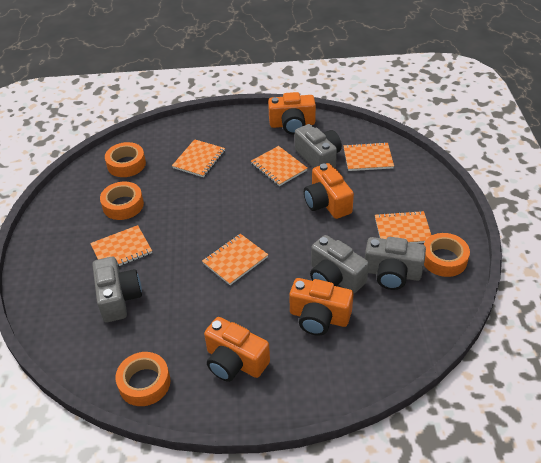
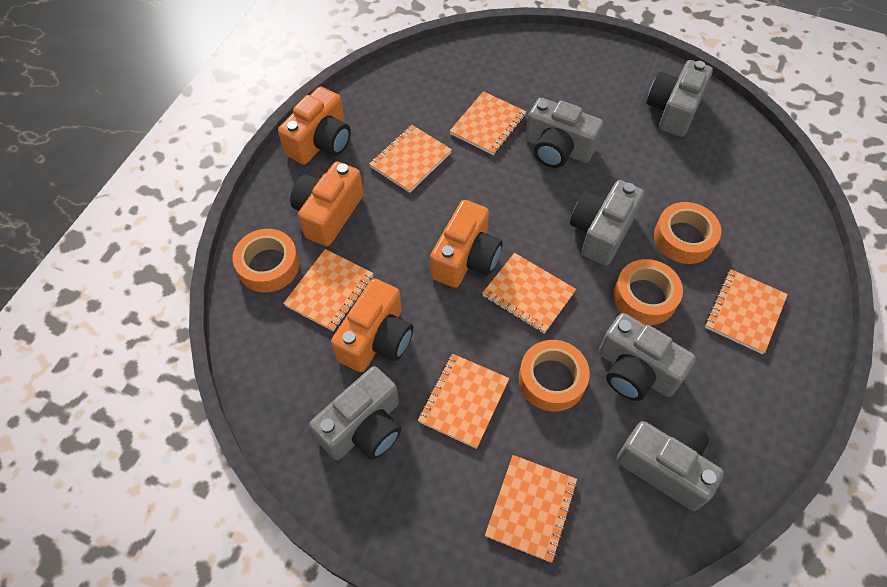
grey camera: 4 -> 6
orange notebook: 6 -> 7

